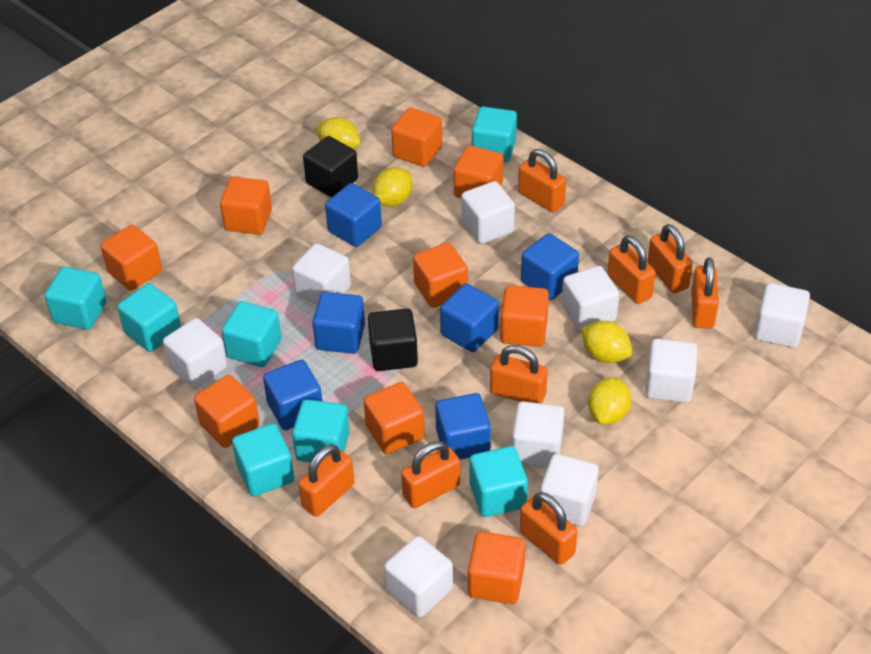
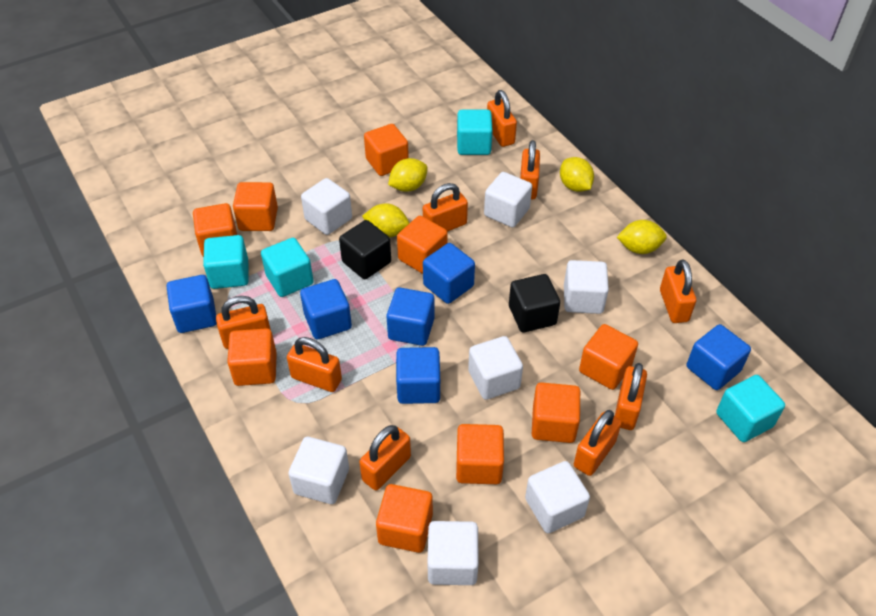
orange padlock: 8 -> 9
turquoise cube: 7 -> 4
white cube: 9 -> 7

